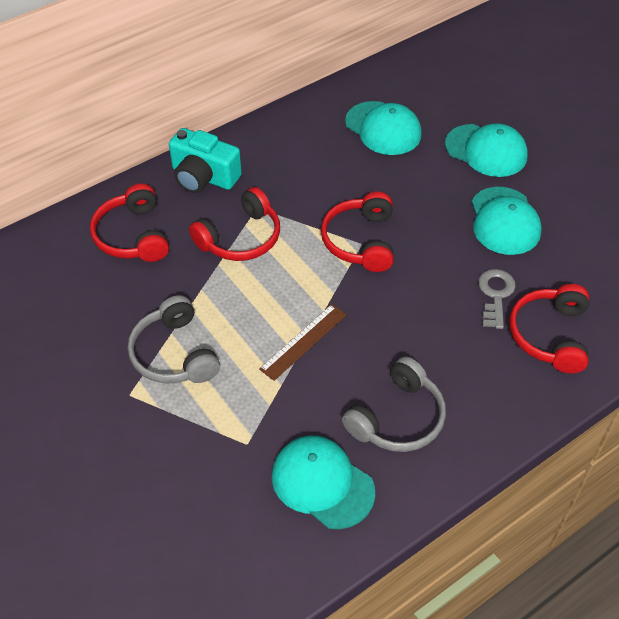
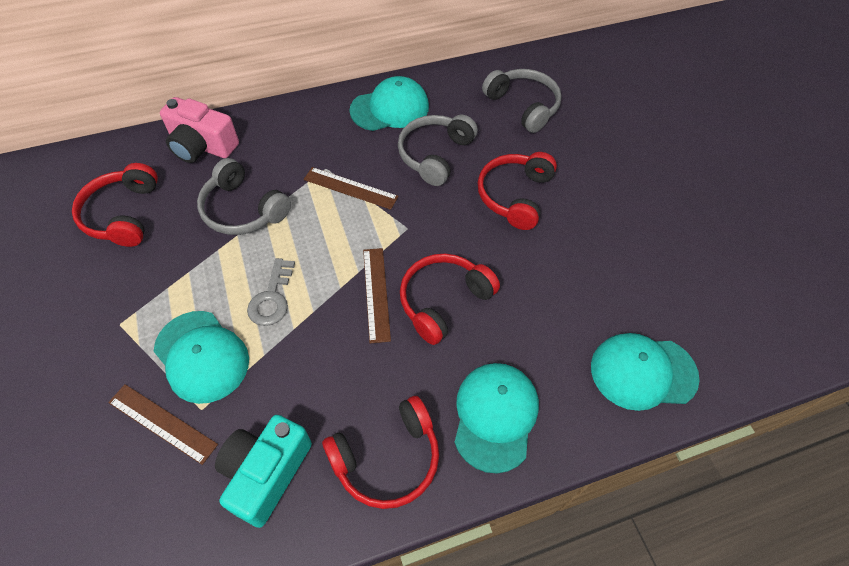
brown ruler: 1 -> 3
grey headphones: 2 -> 3
pink camera: 0 -> 1

